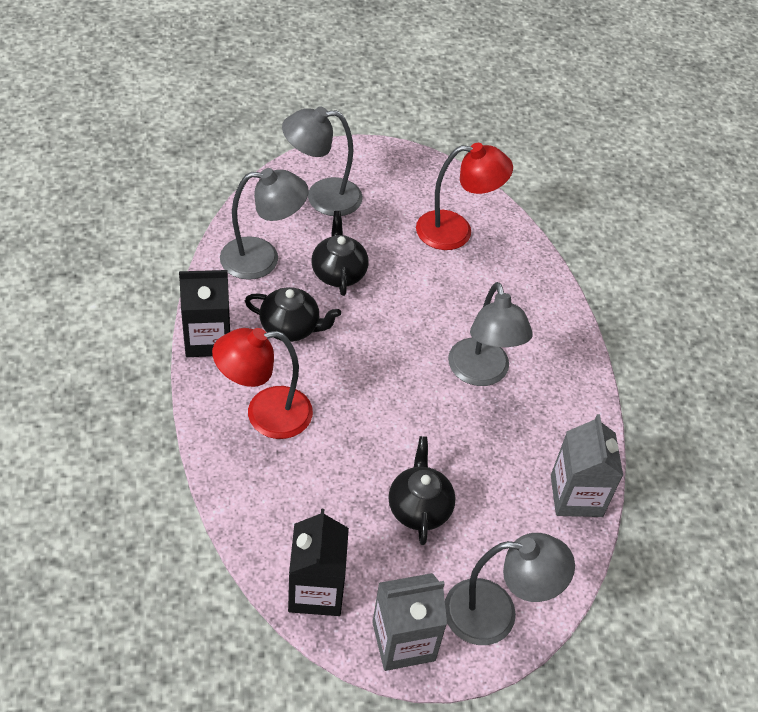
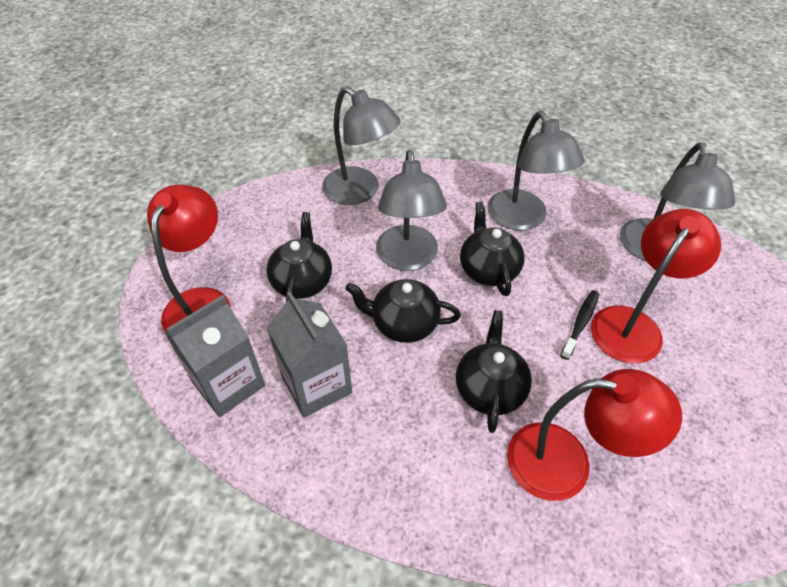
black carton: 2 -> 0
black teapot: 3 -> 4
black toothbrush: 0 -> 1
red lamp: 2 -> 3

